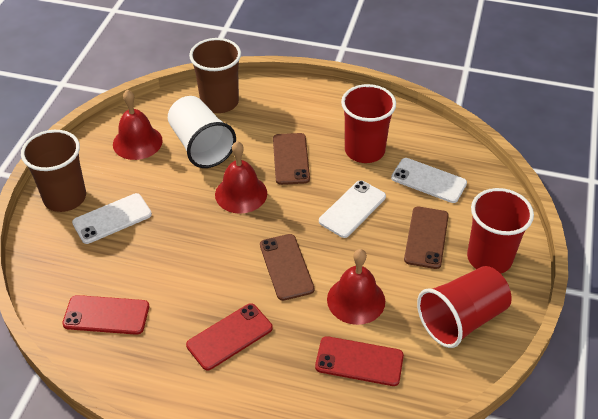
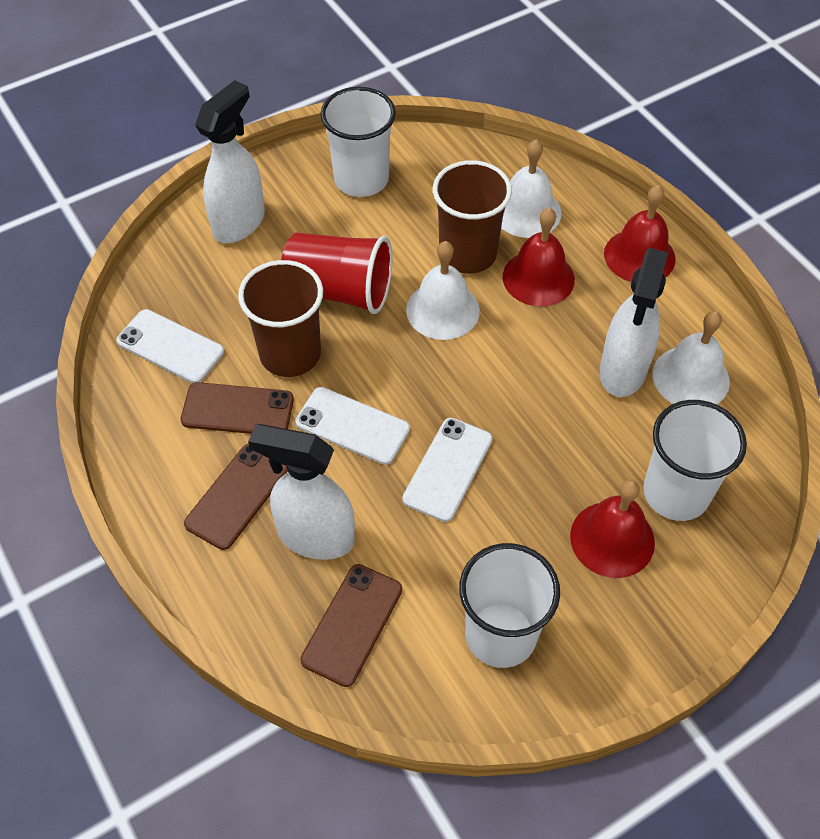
red cup: 3 -> 1
red phone: 3 -> 0
white bell: 0 -> 3
white cup: 1 -> 3
white spray bottle: 0 -> 3

